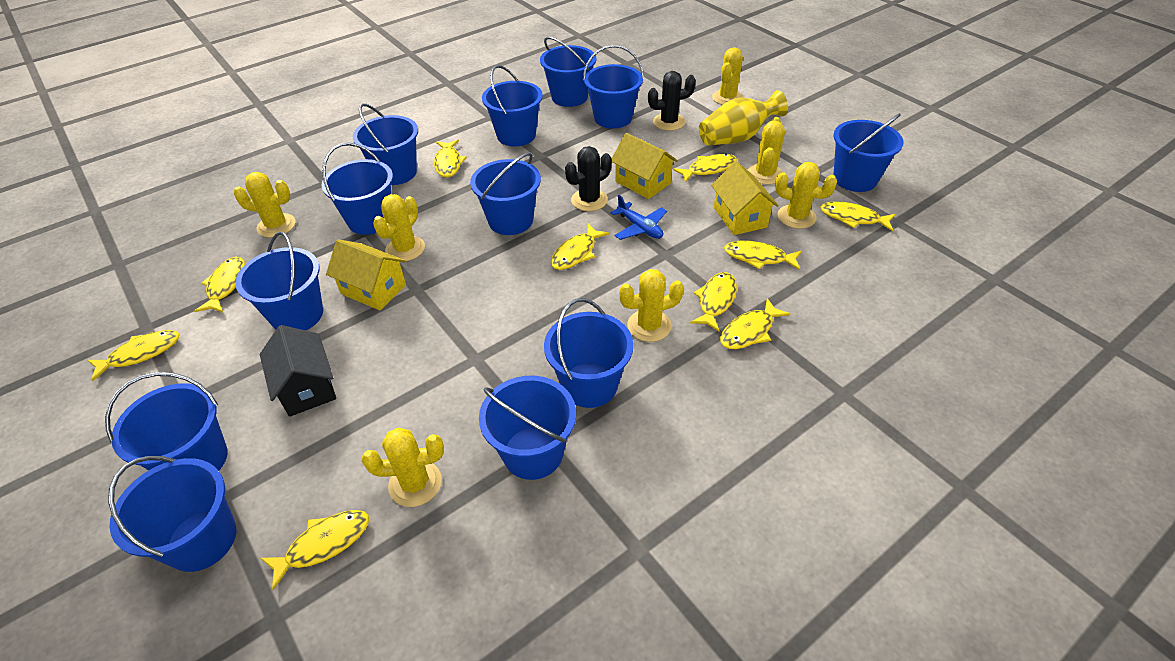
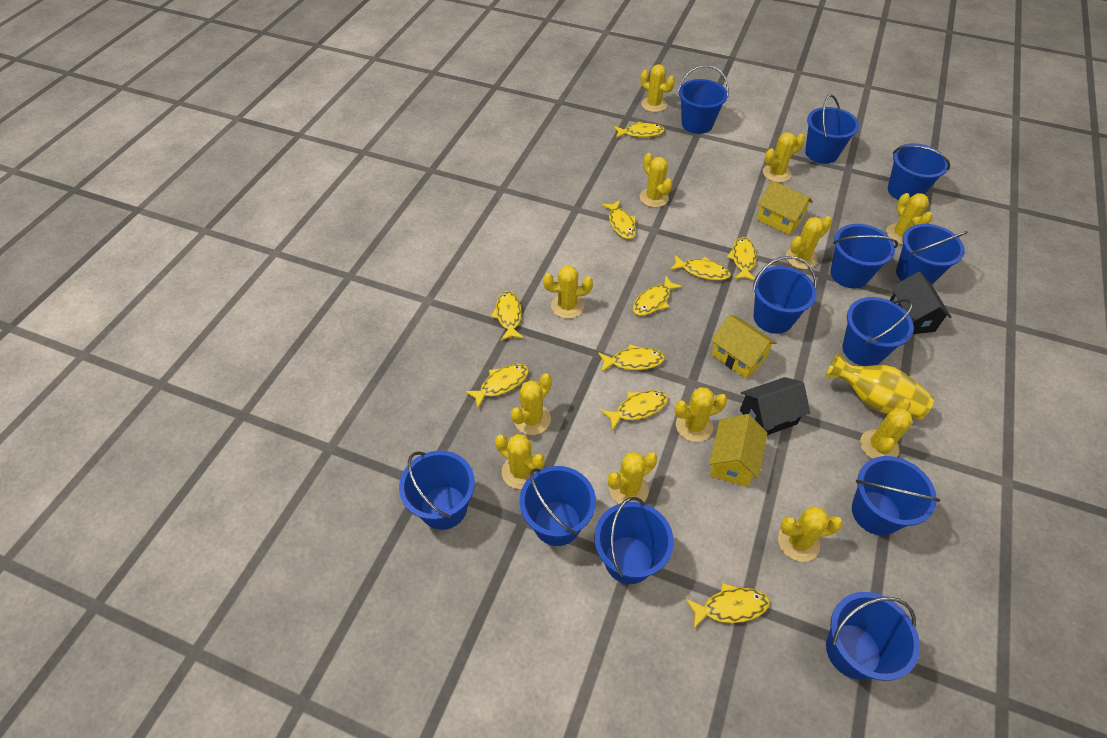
black cactus: 2 -> 0
black house: 1 -> 2
blue plane: 1 -> 0
yellow cactus: 7 -> 12

